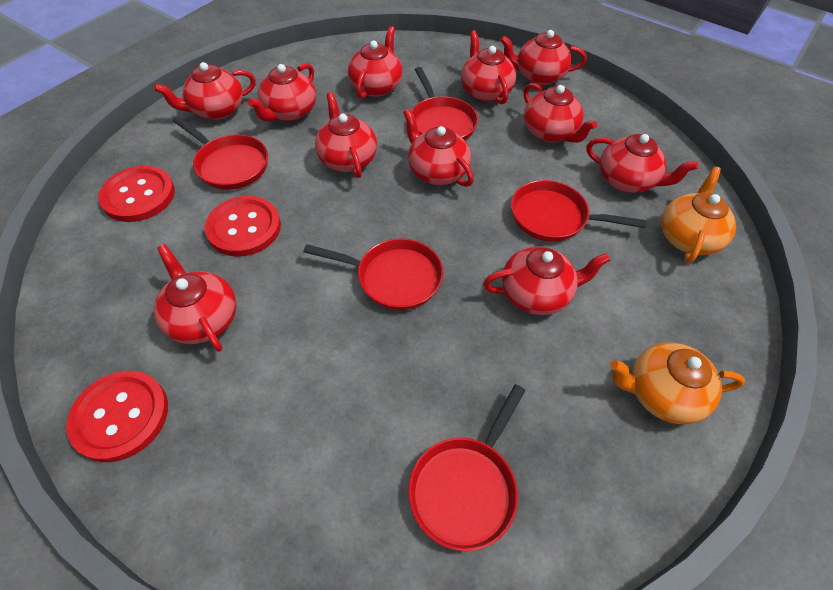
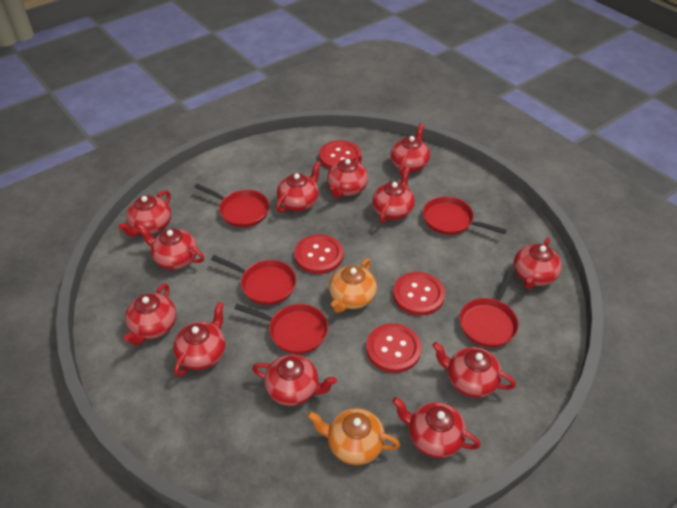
red button: 3 -> 4
red teapot: 11 -> 12

